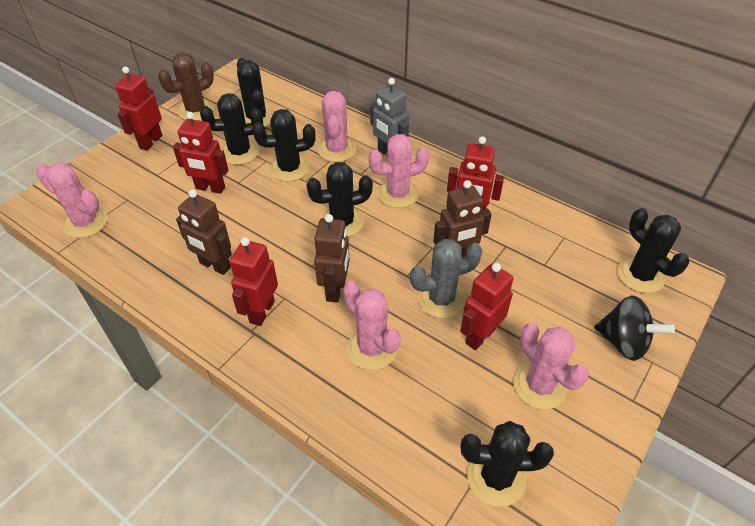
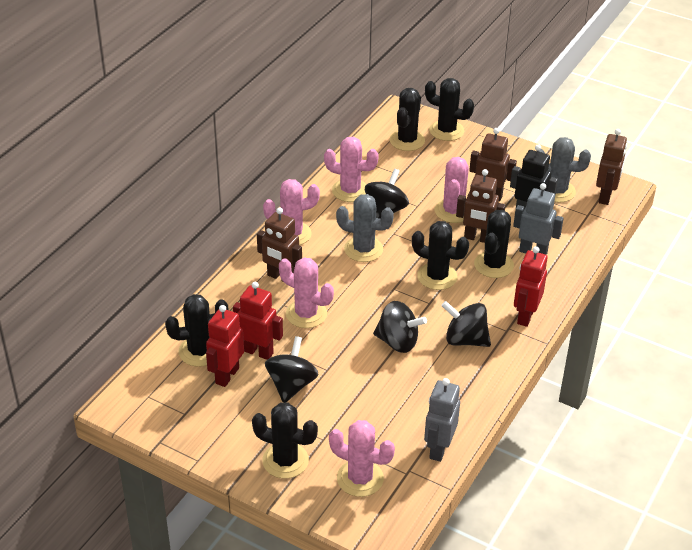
black robot: 0 -> 1
black spinning top: 1 -> 4
brown cactus: 1 -> 0
brown robot: 3 -> 4
grey cactus: 1 -> 2
grey robot: 1 -> 2
red robot: 5 -> 3

